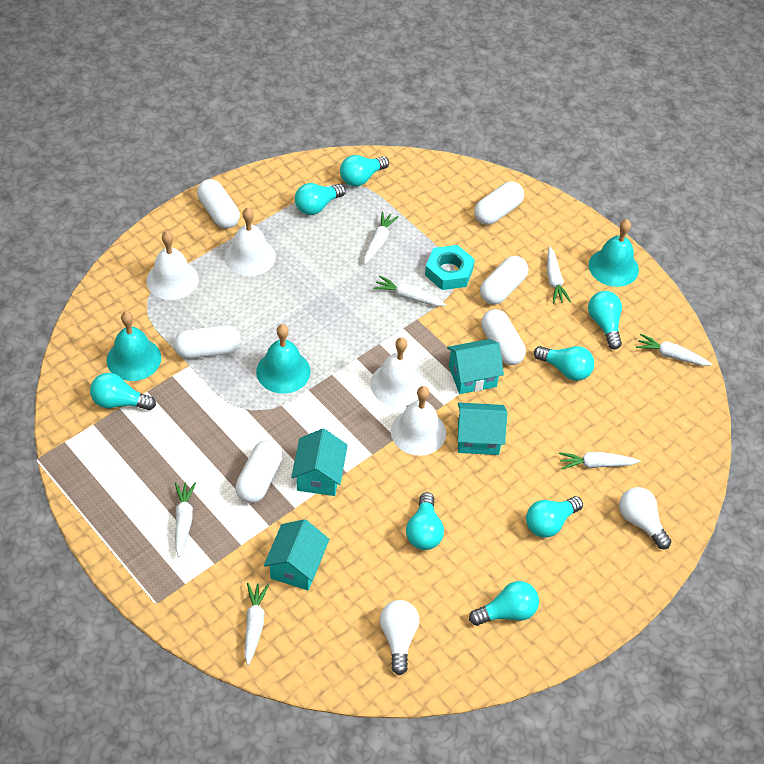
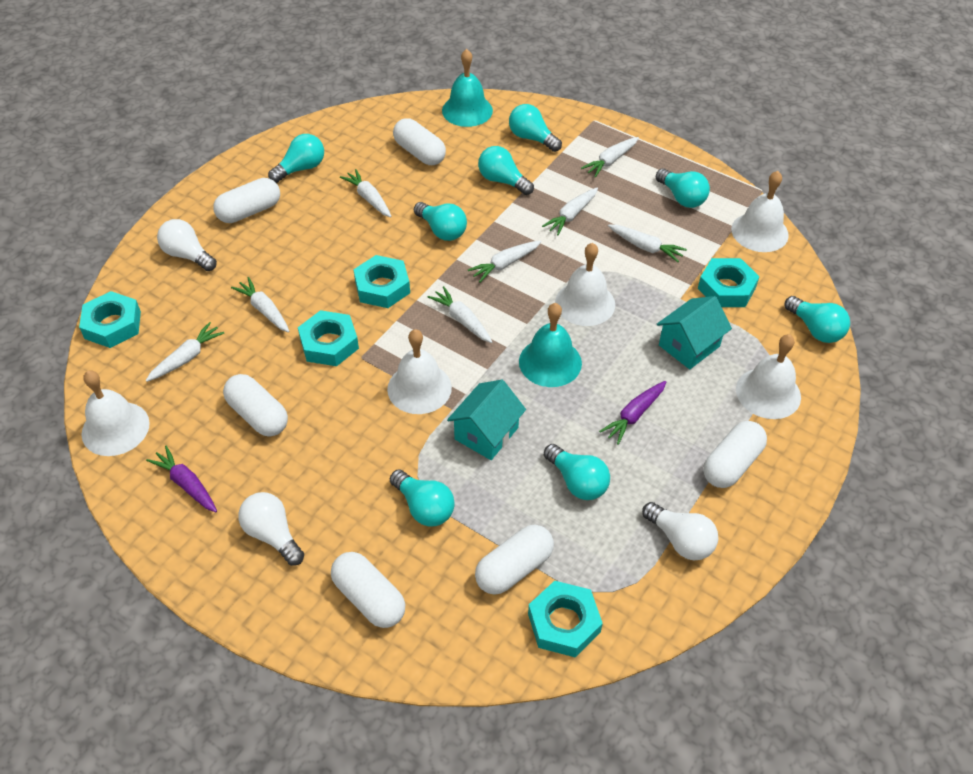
purple carrot: 0 -> 2
turquoise bell: 3 -> 2
turquoise house: 4 -> 2
turquoise nut: 1 -> 5
white bell: 4 -> 5
white carrot: 7 -> 8
white light bulb: 2 -> 3

